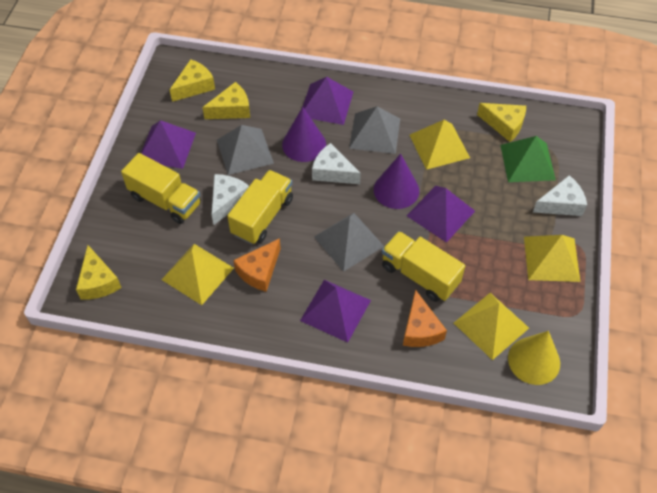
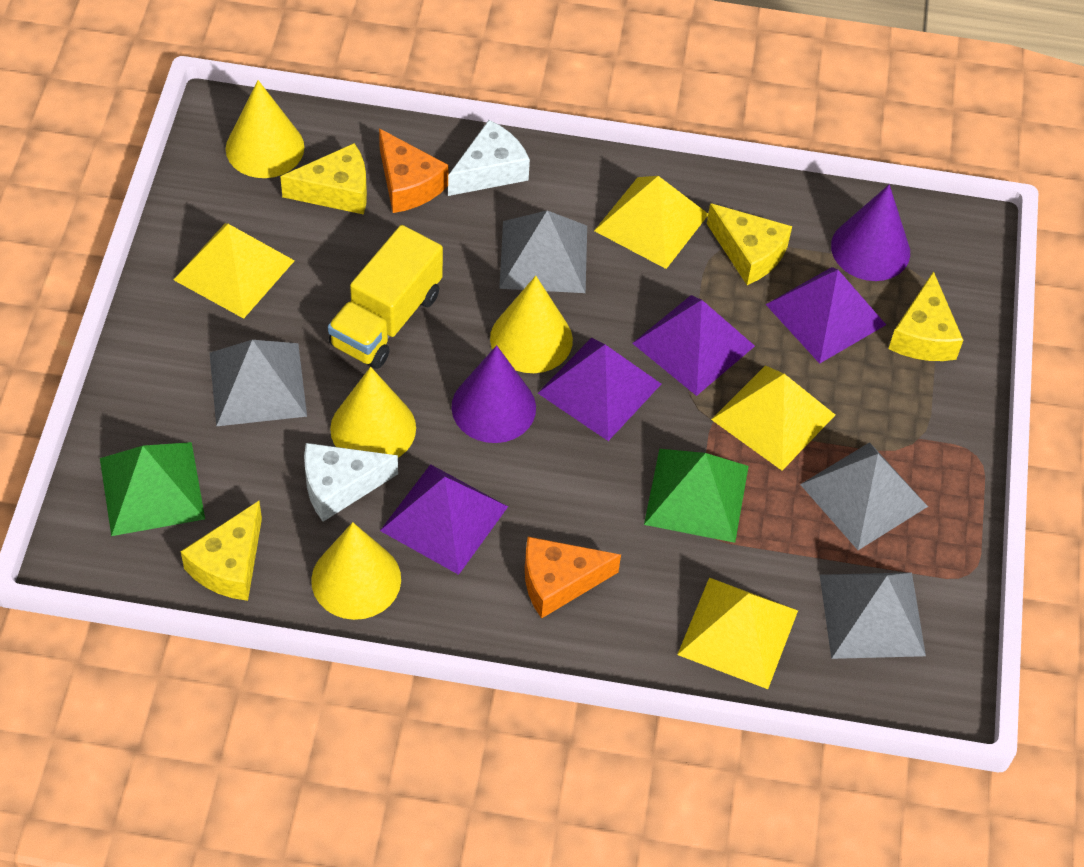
green pyramid: 1 -> 2
grey pyramid: 3 -> 4
white cheese: 3 -> 2
yellow cone: 1 -> 4
yellow truck: 3 -> 1

